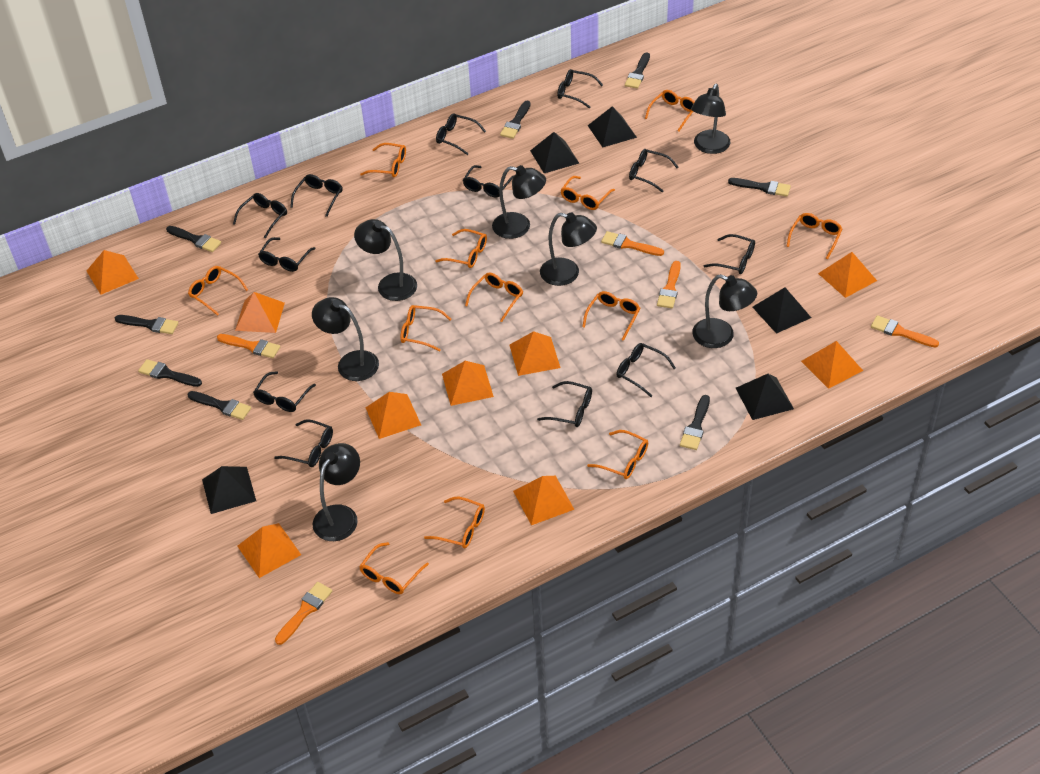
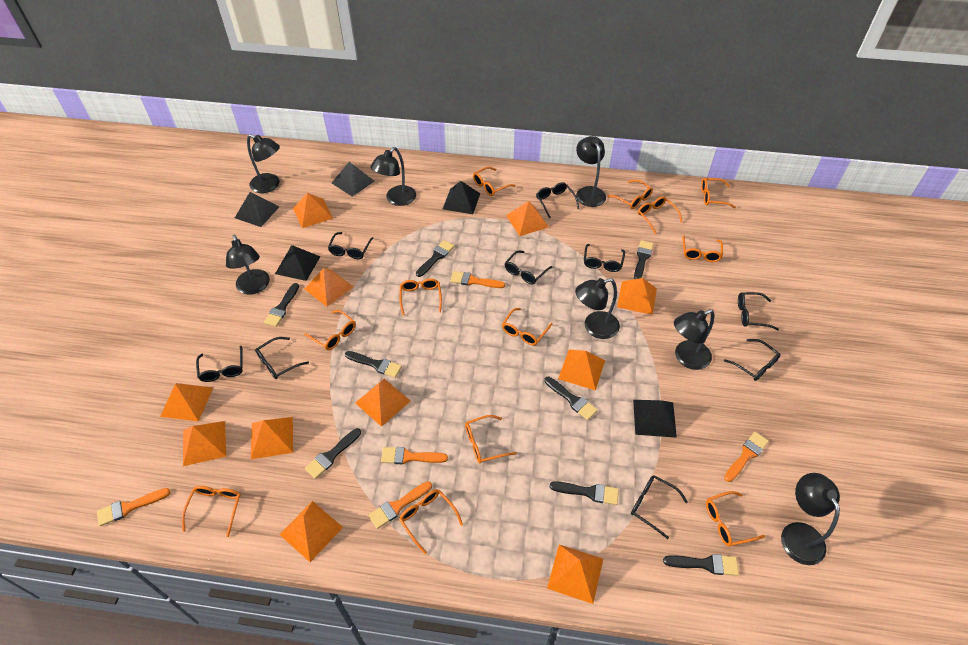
black glasses: 12 -> 9
orange pyramid: 9 -> 11

